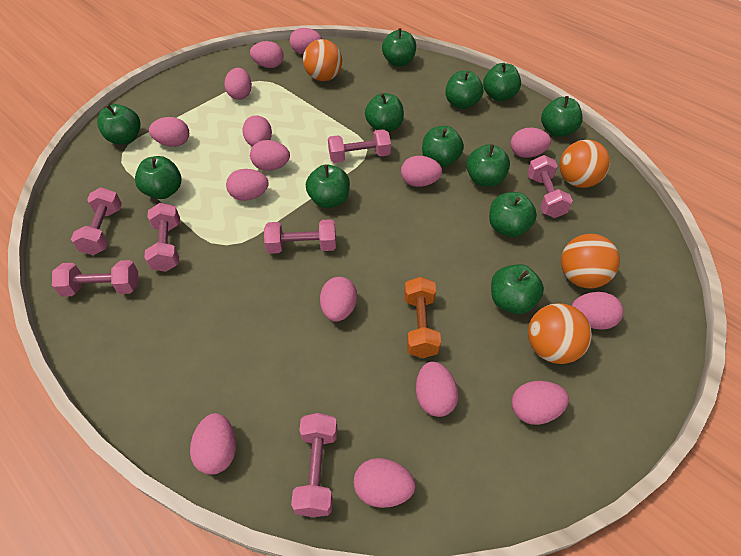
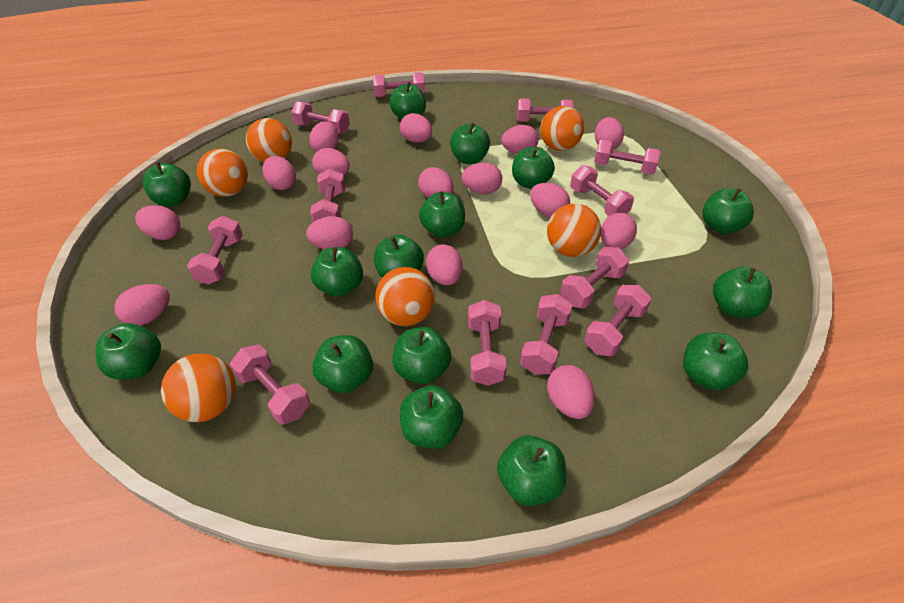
green apple: 12 -> 15
orange ball: 4 -> 6
orange dumbbell: 1 -> 0
pink dumbbell: 7 -> 12

